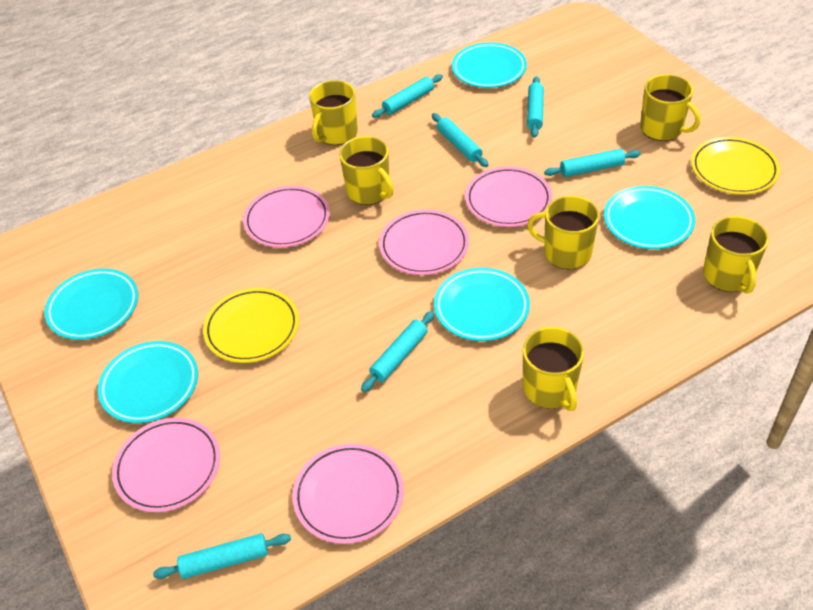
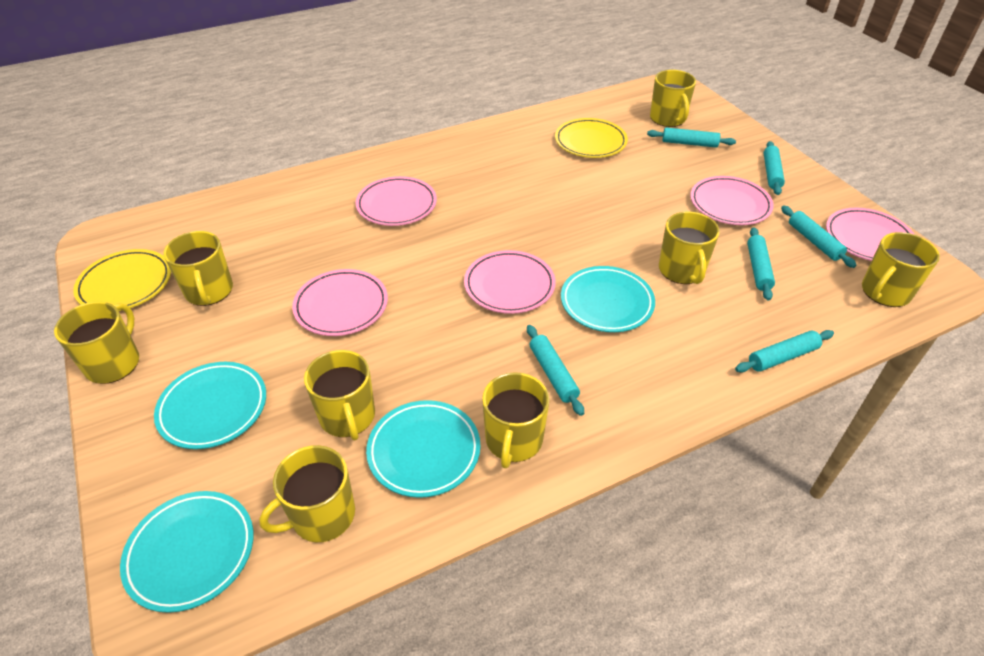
turquoise plate: 5 -> 4
yellow mug: 6 -> 8

